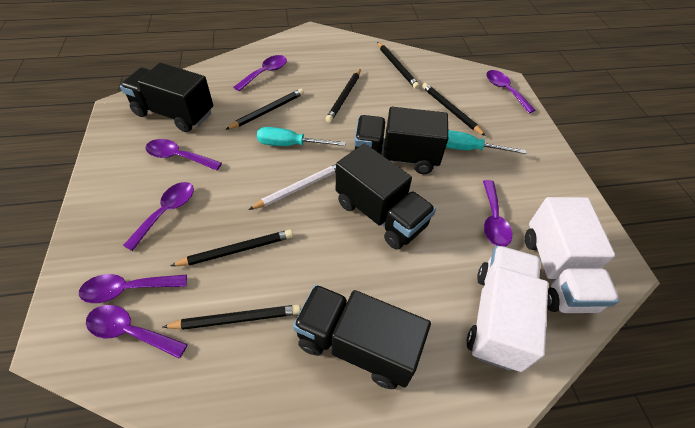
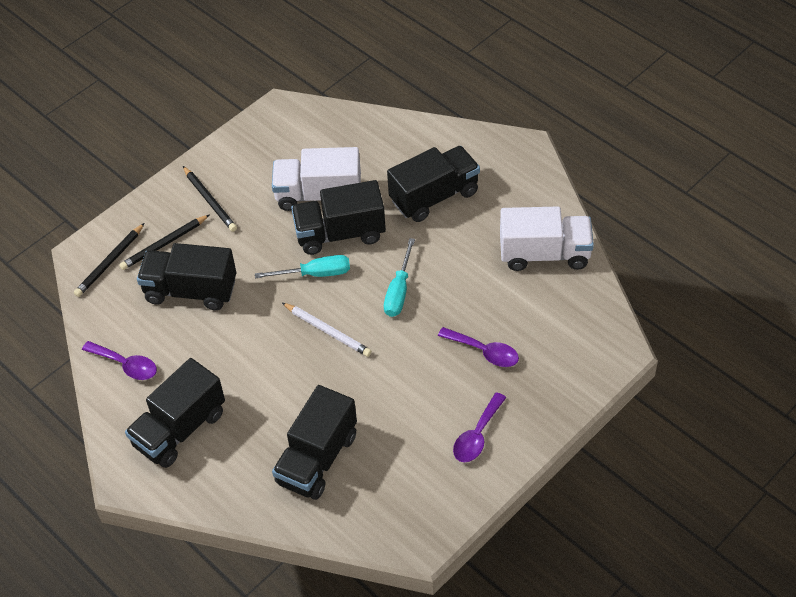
black pencil: 6 -> 3
black truck: 4 -> 5
purple spoon: 7 -> 3

